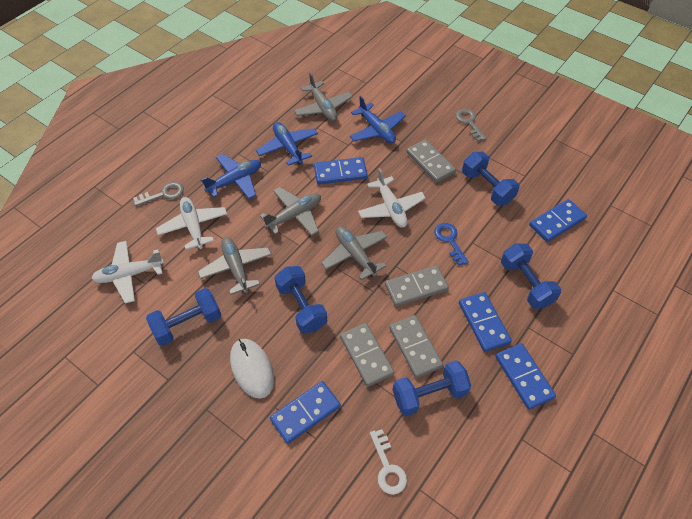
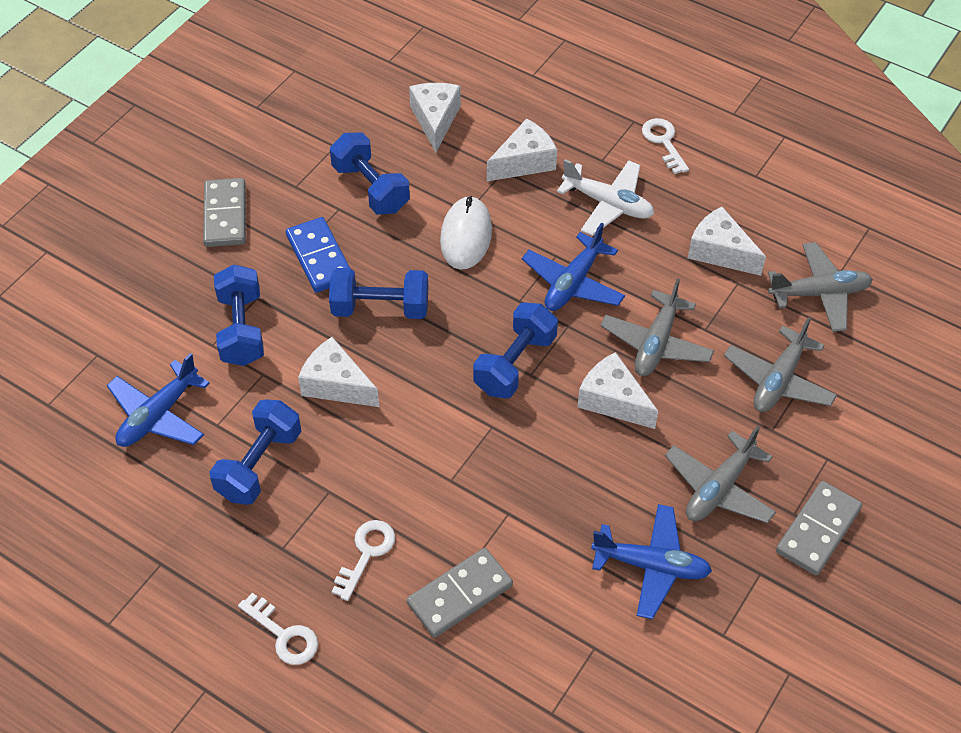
blue domino: 5 -> 1
blue key: 1 -> 0
grey domino: 4 -> 3
grey key: 2 -> 0
white cheese: 0 -> 5
white key: 1 -> 3
white plane: 3 -> 1

